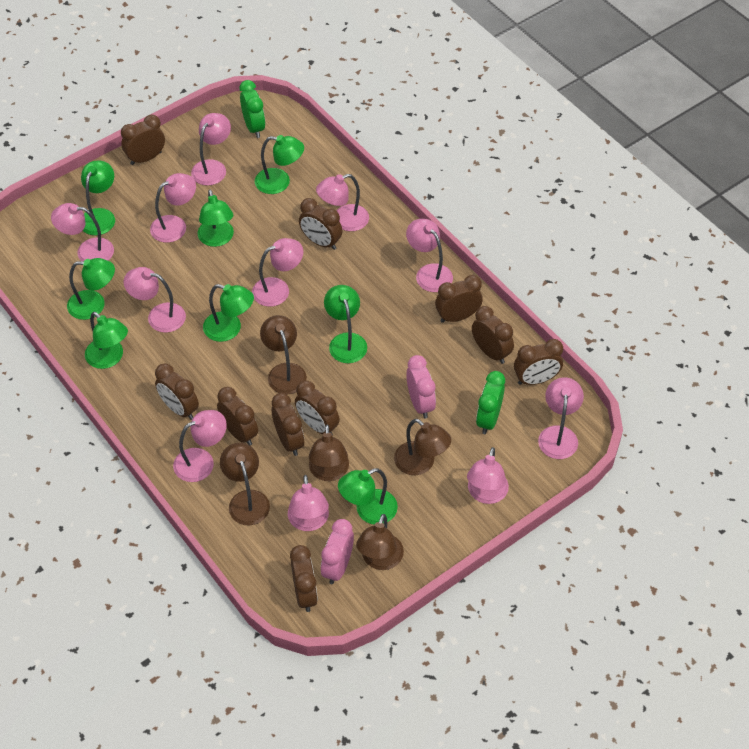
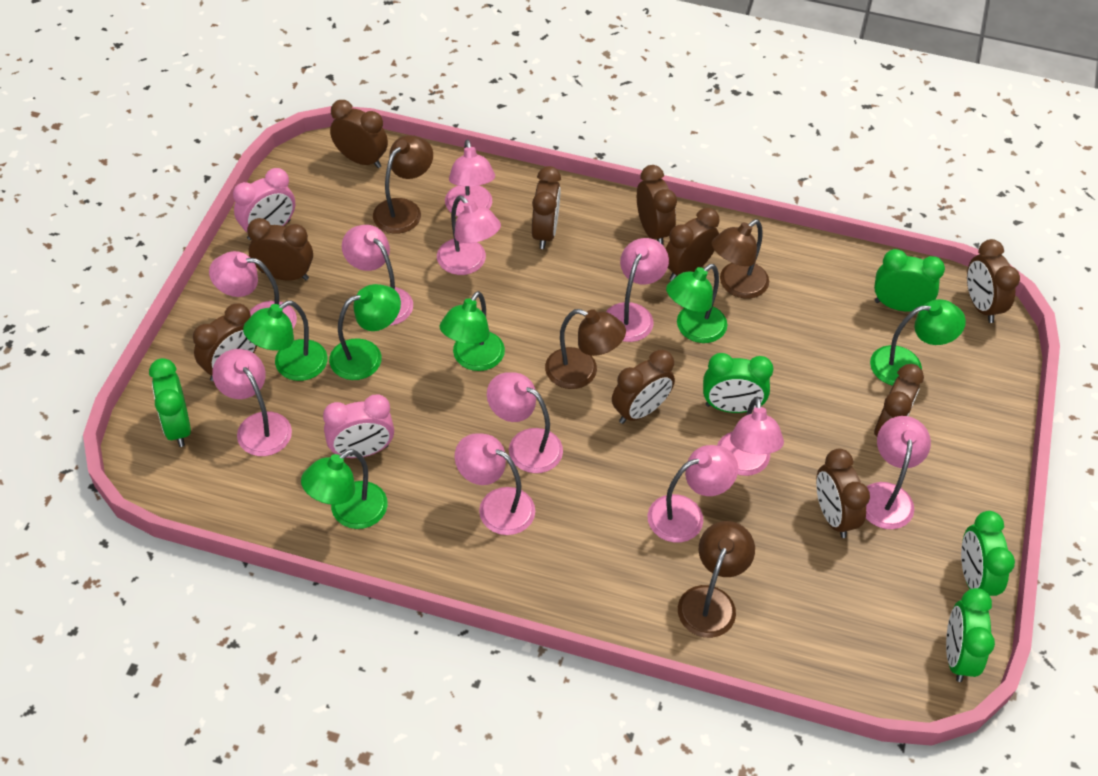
brown lamp: 5 -> 4
green clock: 2 -> 5
green lamp: 8 -> 6

